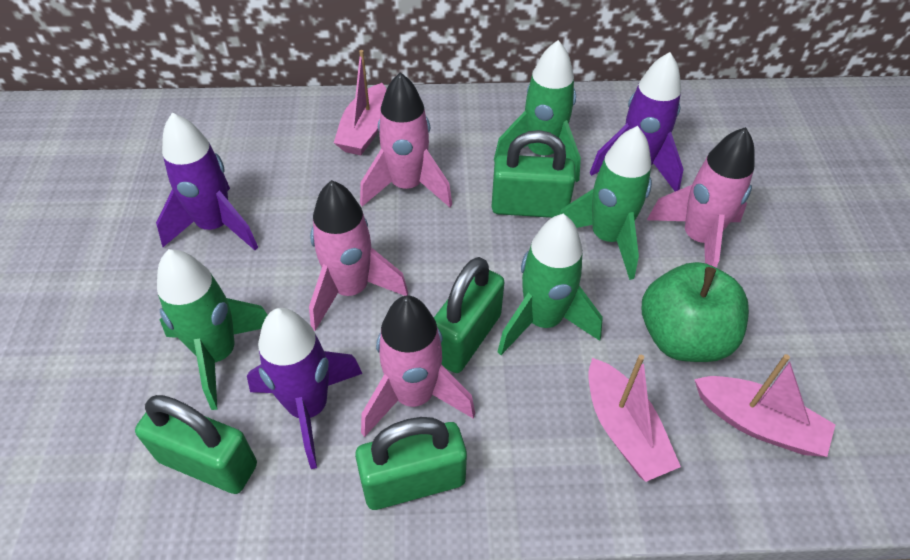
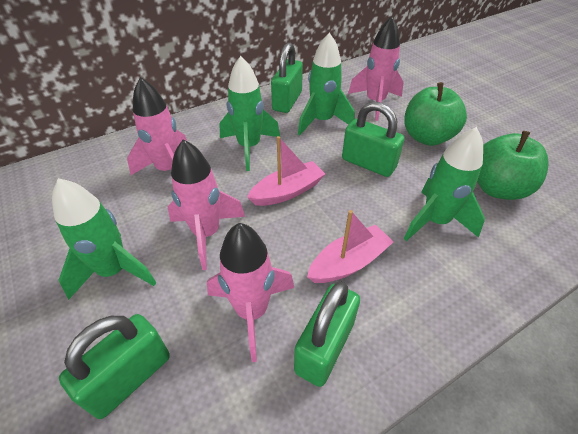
green apple: 1 -> 2
pink boat: 3 -> 2
purple rocket: 3 -> 0

